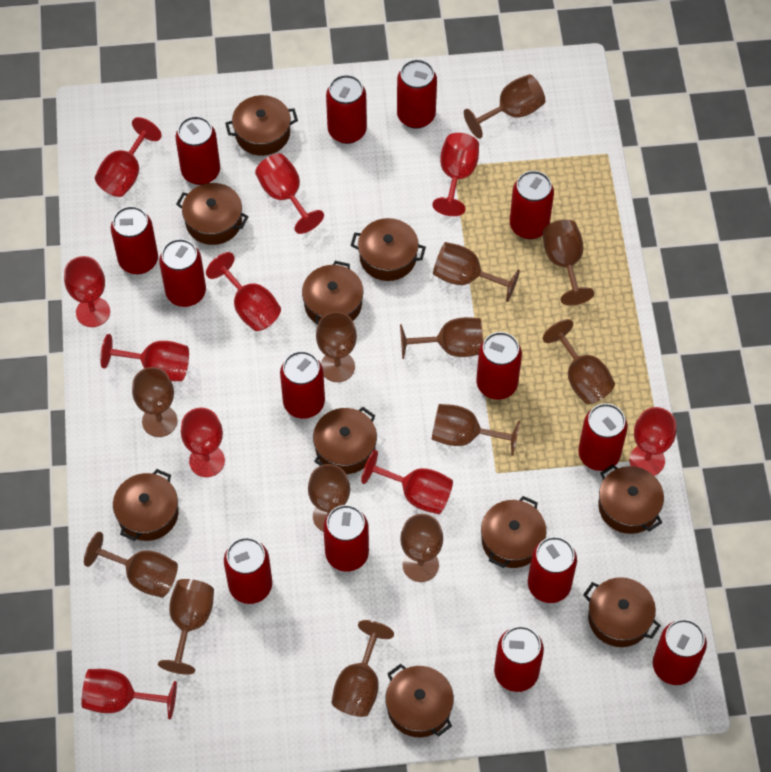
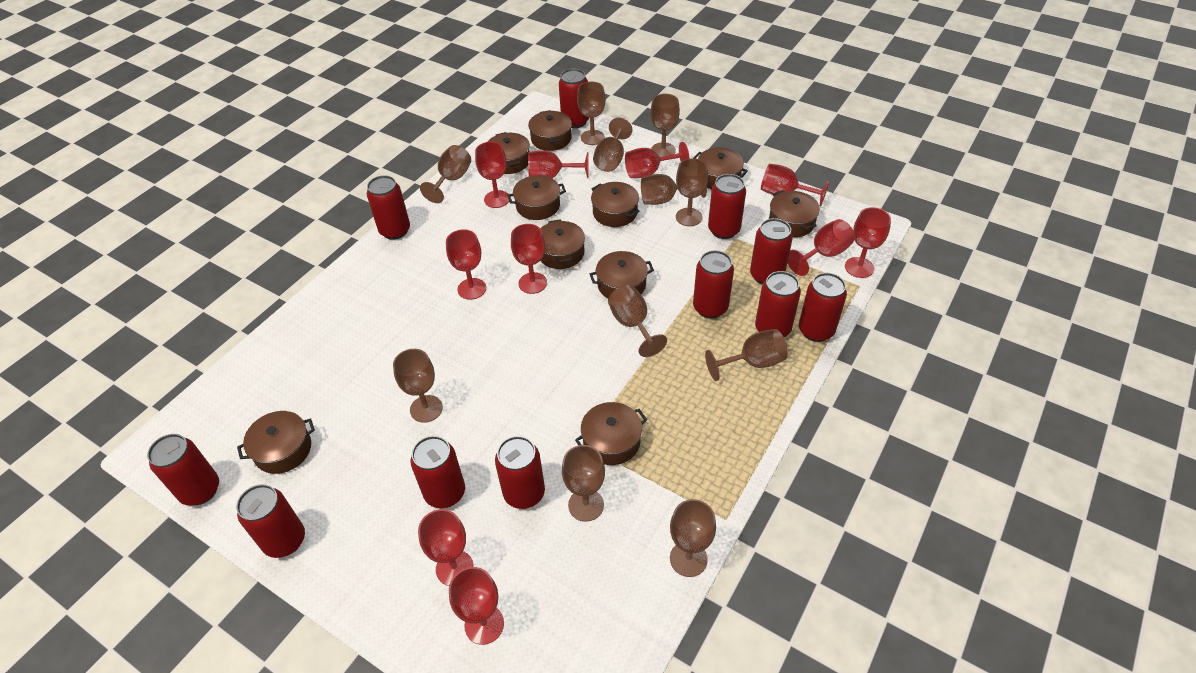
brown goblet: 13 -> 11
red can: 14 -> 11

